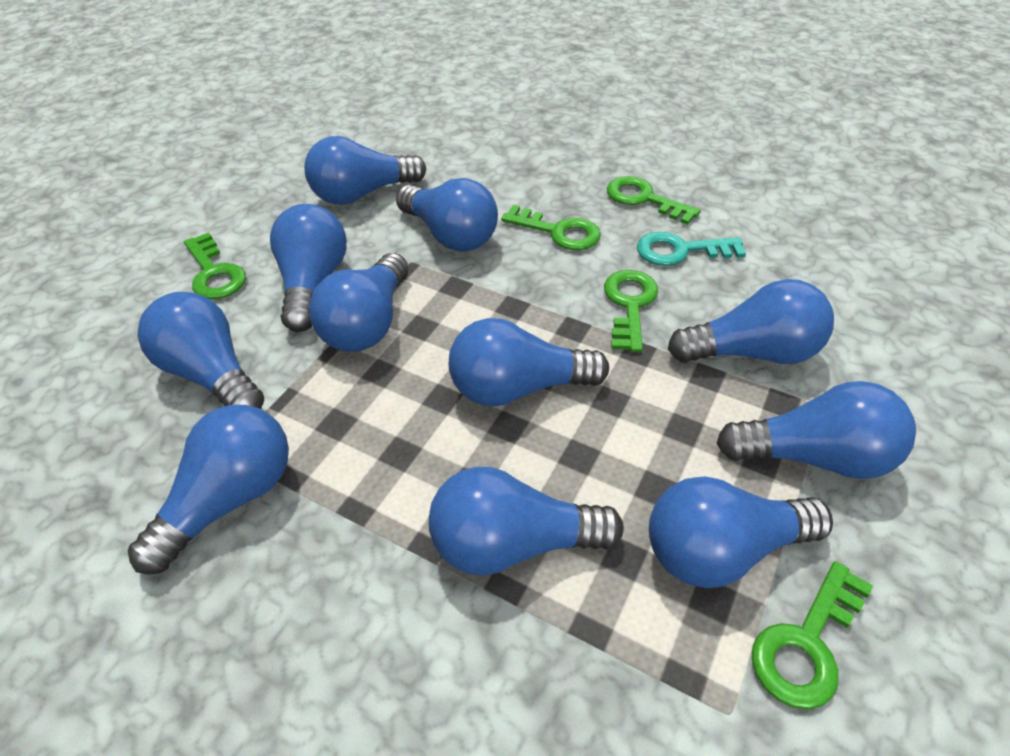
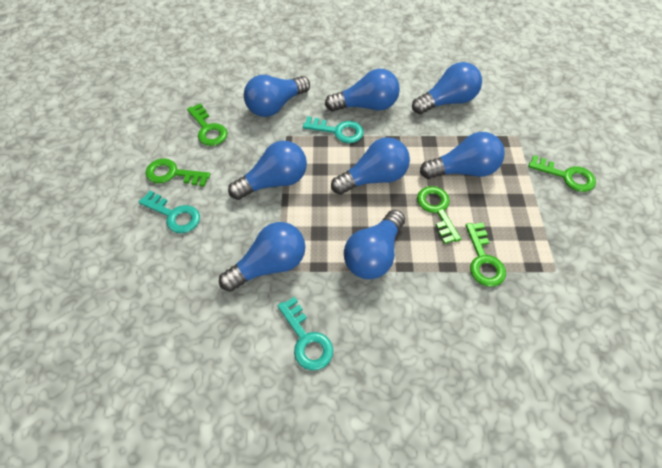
blue light bulb: 11 -> 8
turquoise key: 1 -> 3

